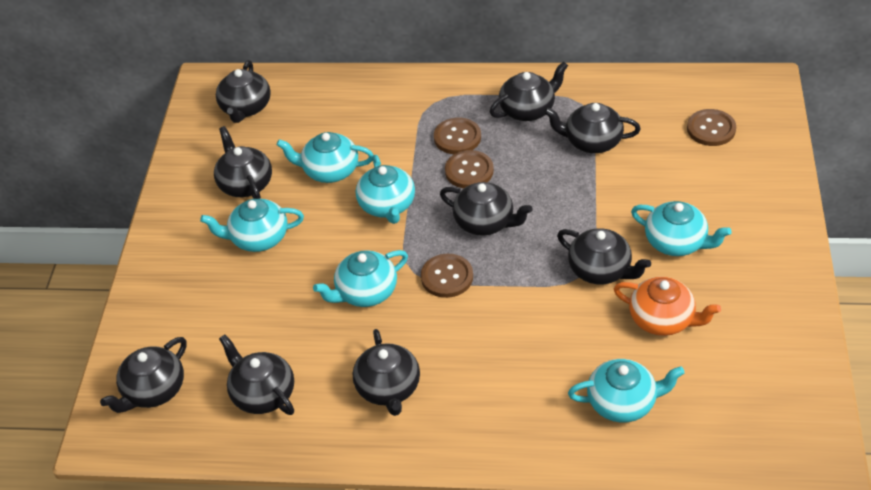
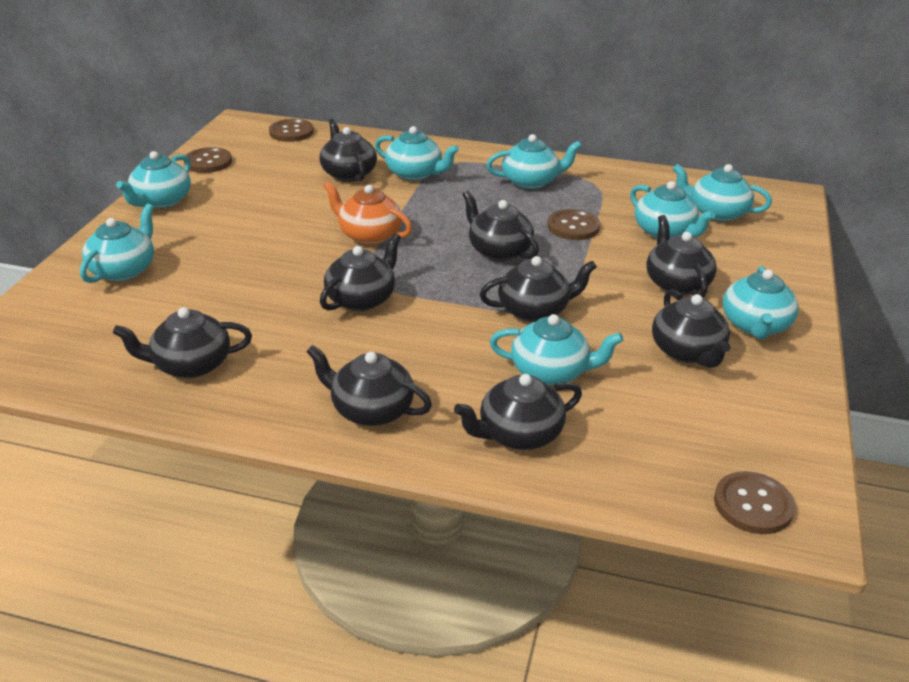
turquoise teapot: 6 -> 8

